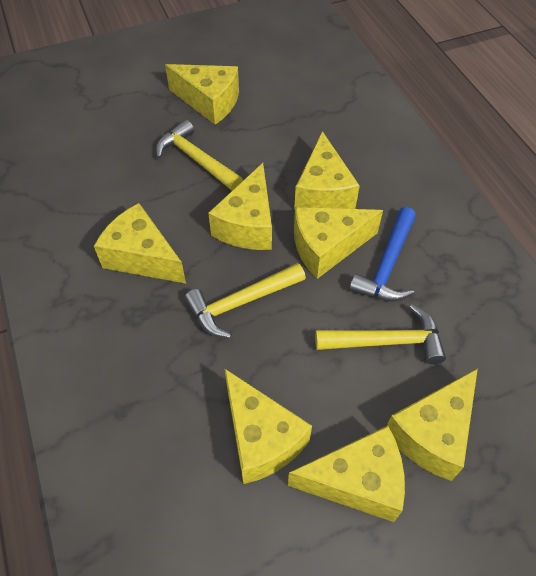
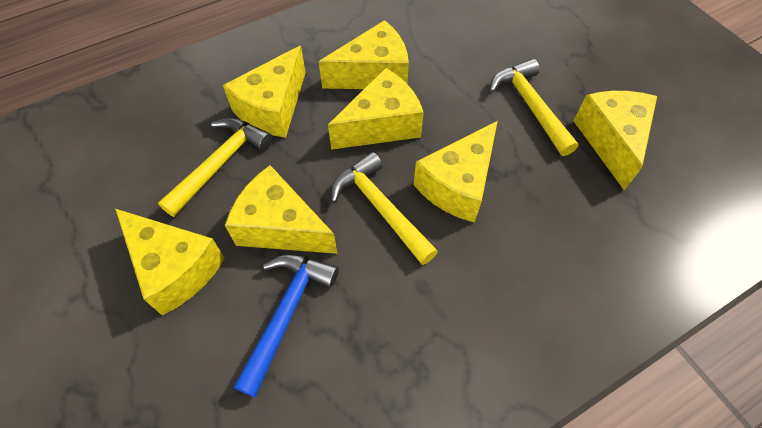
yellow cheese: 8 -> 7

